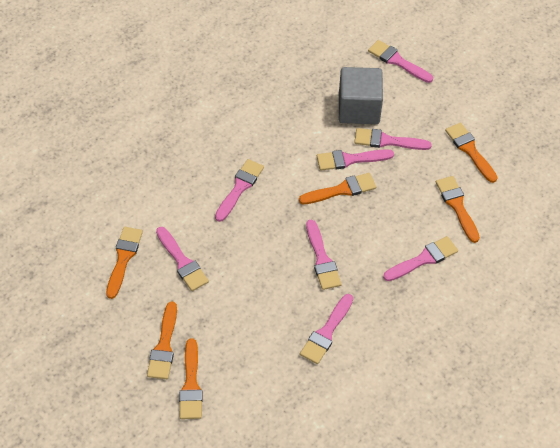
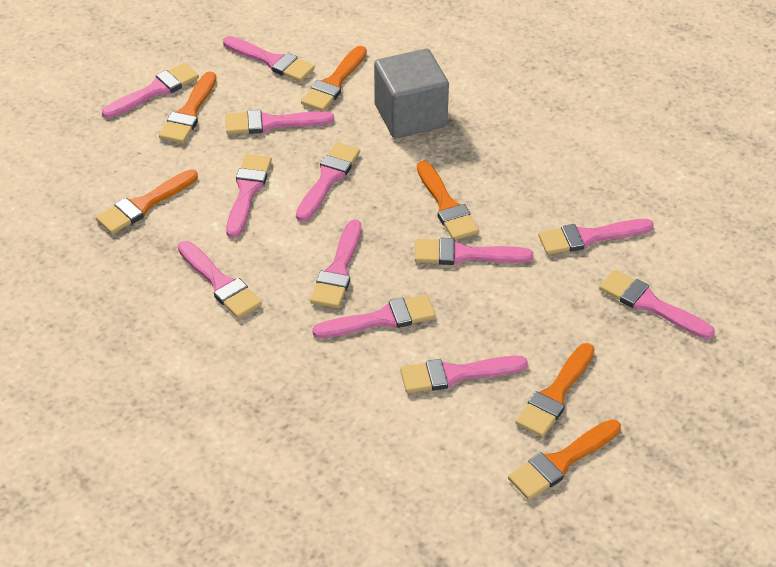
pink brush: 8 -> 12

